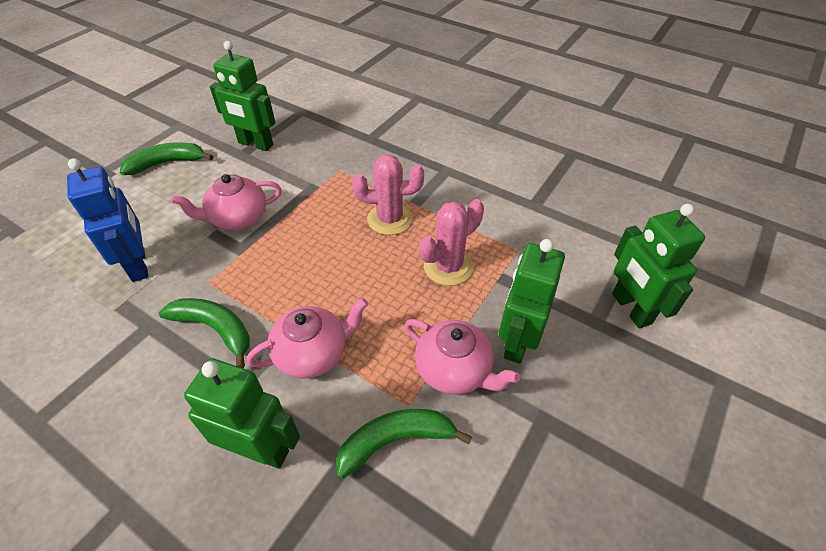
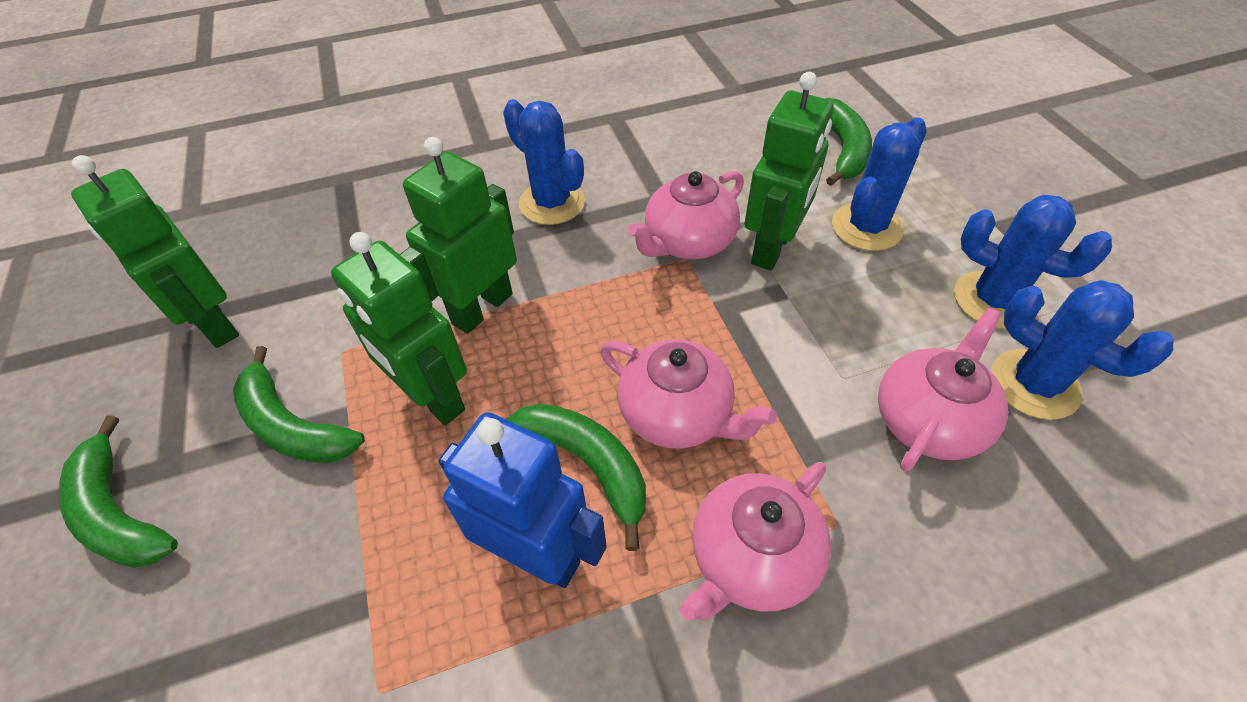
blue cactus: 0 -> 4
green banana: 3 -> 4
pink cactus: 2 -> 0
pink teapot: 3 -> 4

